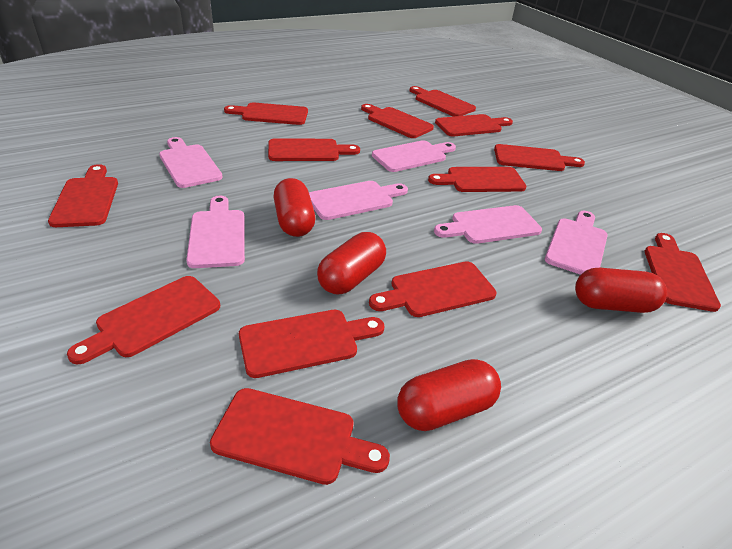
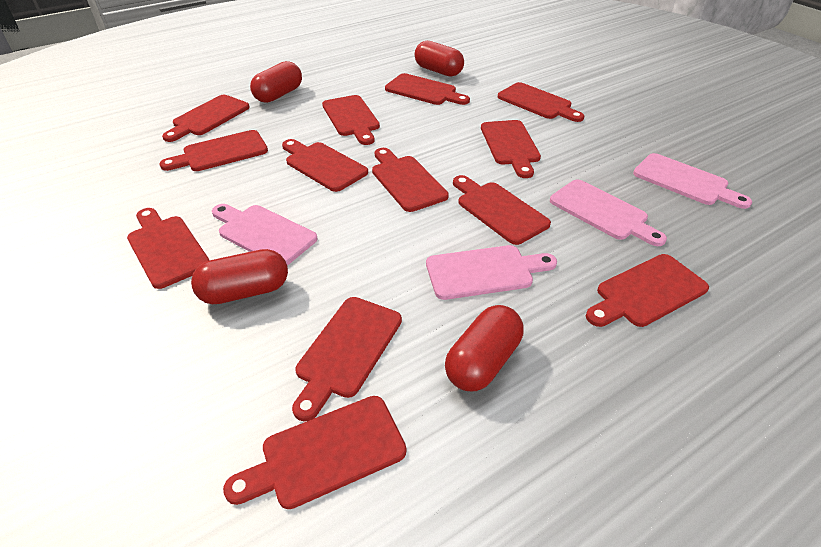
pink cutting board: 6 -> 4

